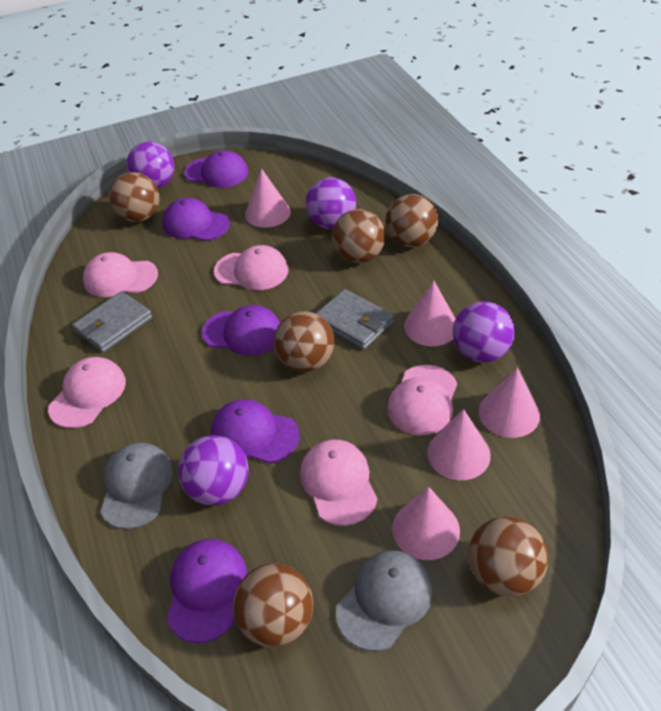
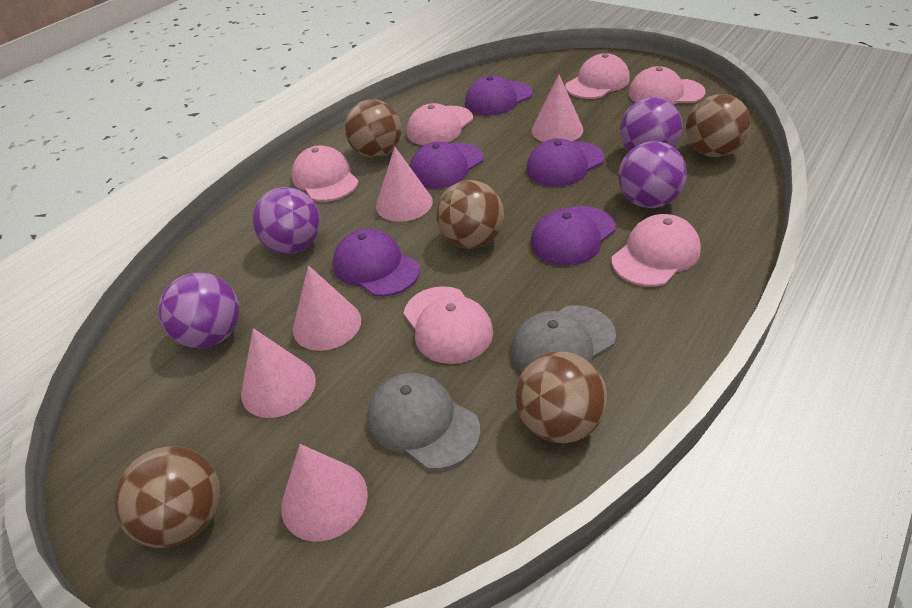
brown ball: 6 -> 5
grey wallet: 2 -> 0
pink cap: 5 -> 6

